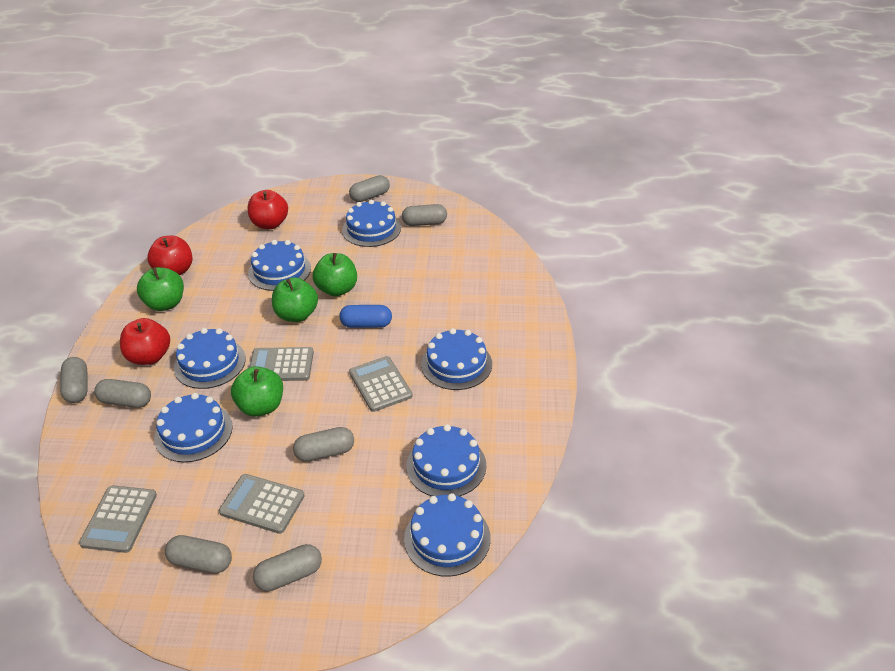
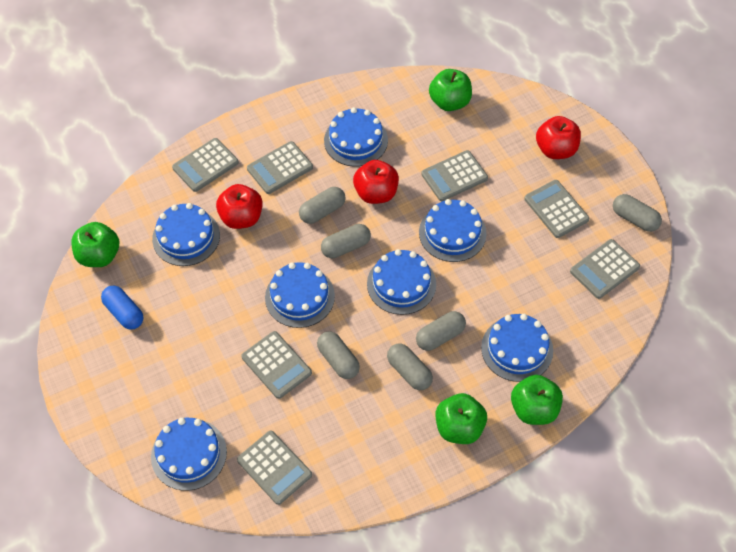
grey calculator: 4 -> 7
grey capsule: 7 -> 6

